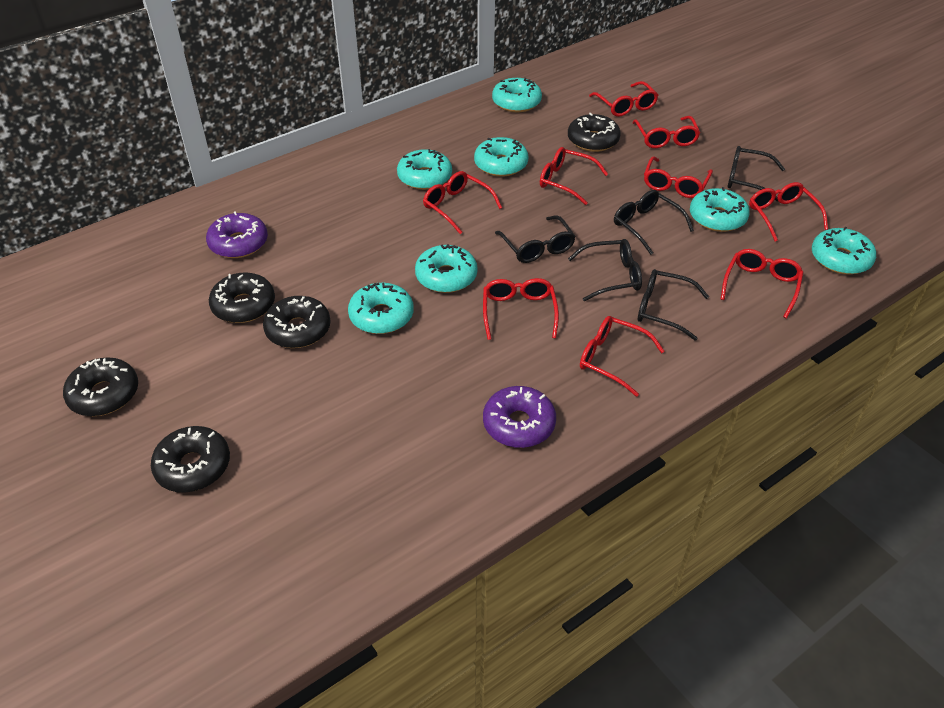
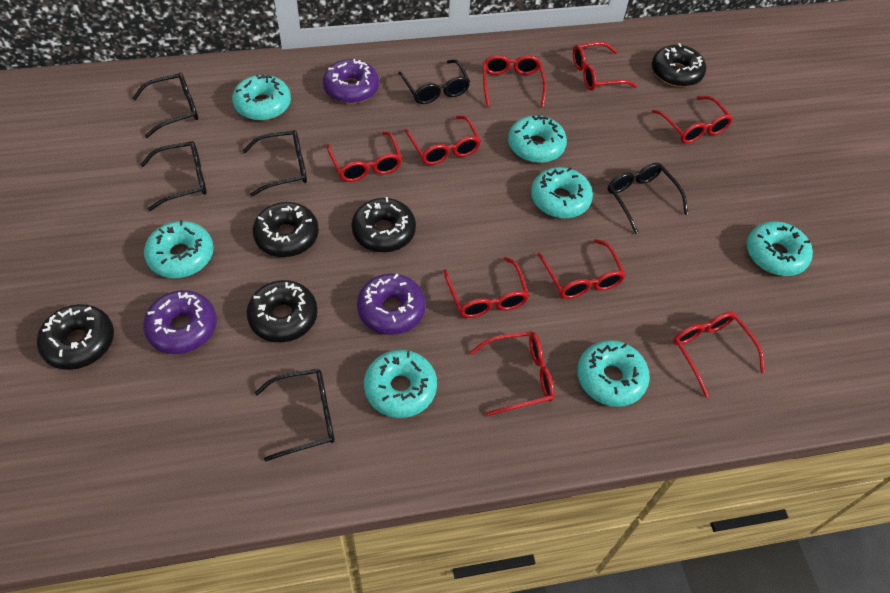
black glasses: 5 -> 6
purple donut: 2 -> 3

